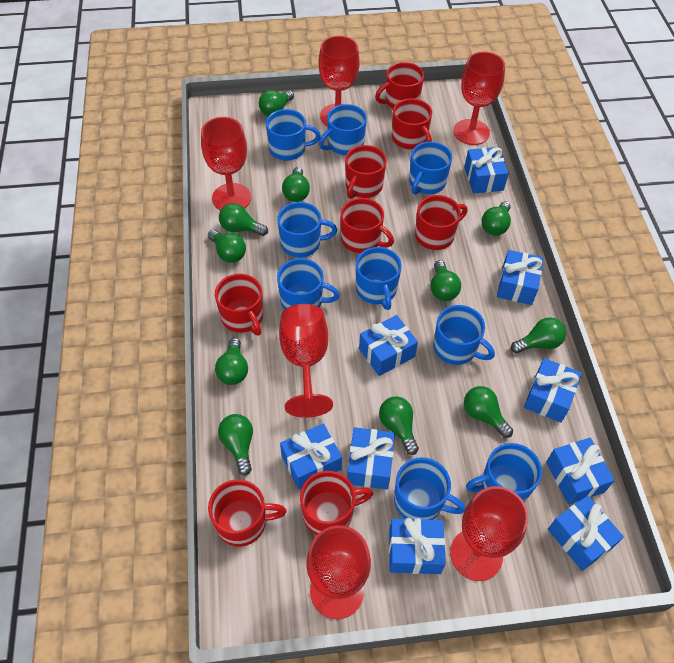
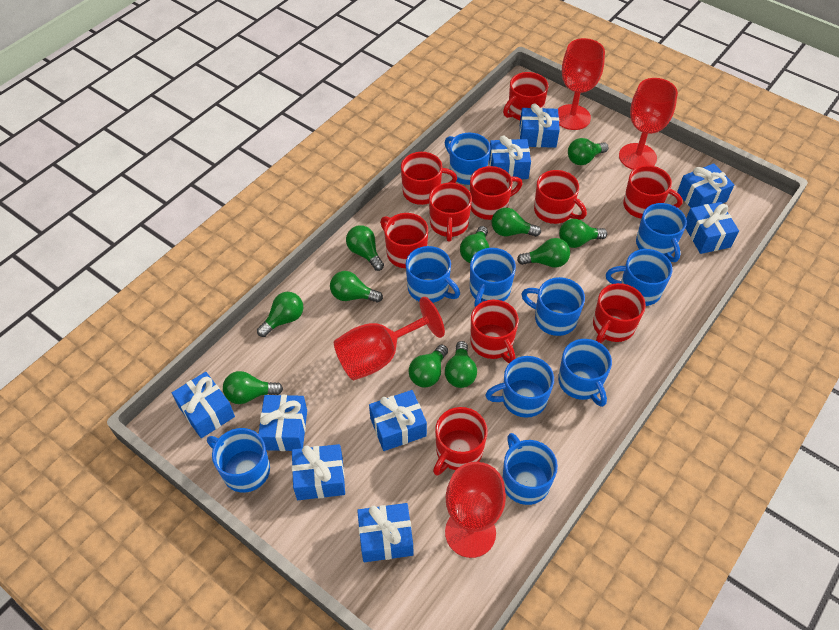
blue mug: 9 -> 10
red goblet: 6 -> 4
red mug: 8 -> 10

